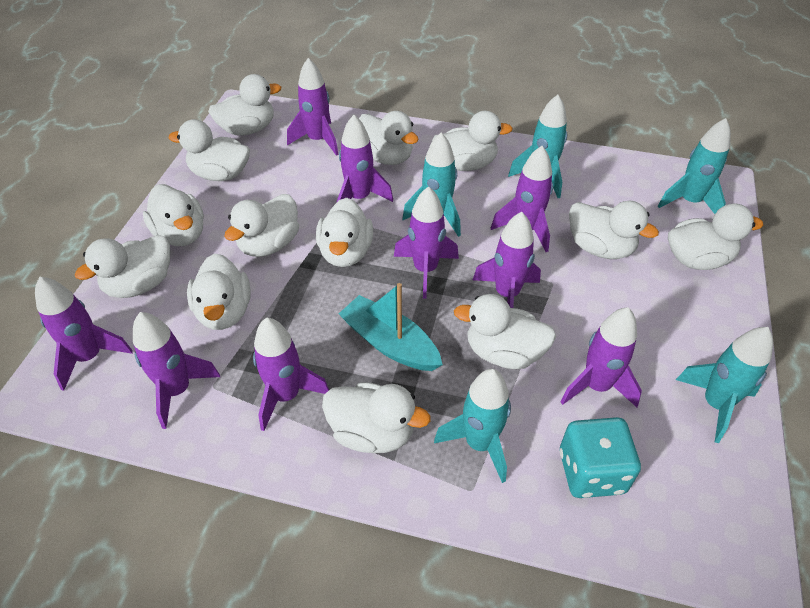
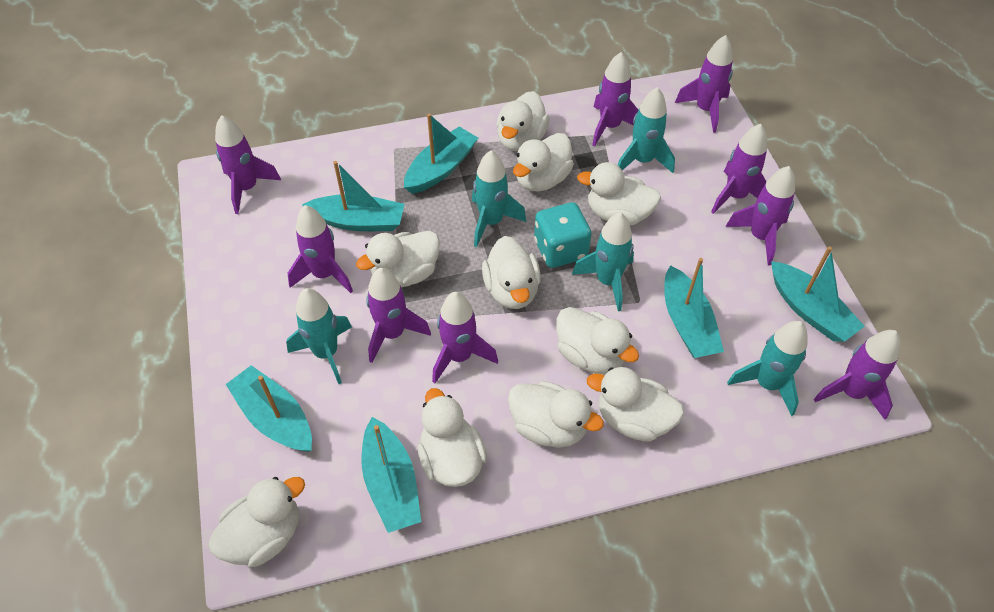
turquoise boat: 1 -> 6
white duck: 13 -> 10

